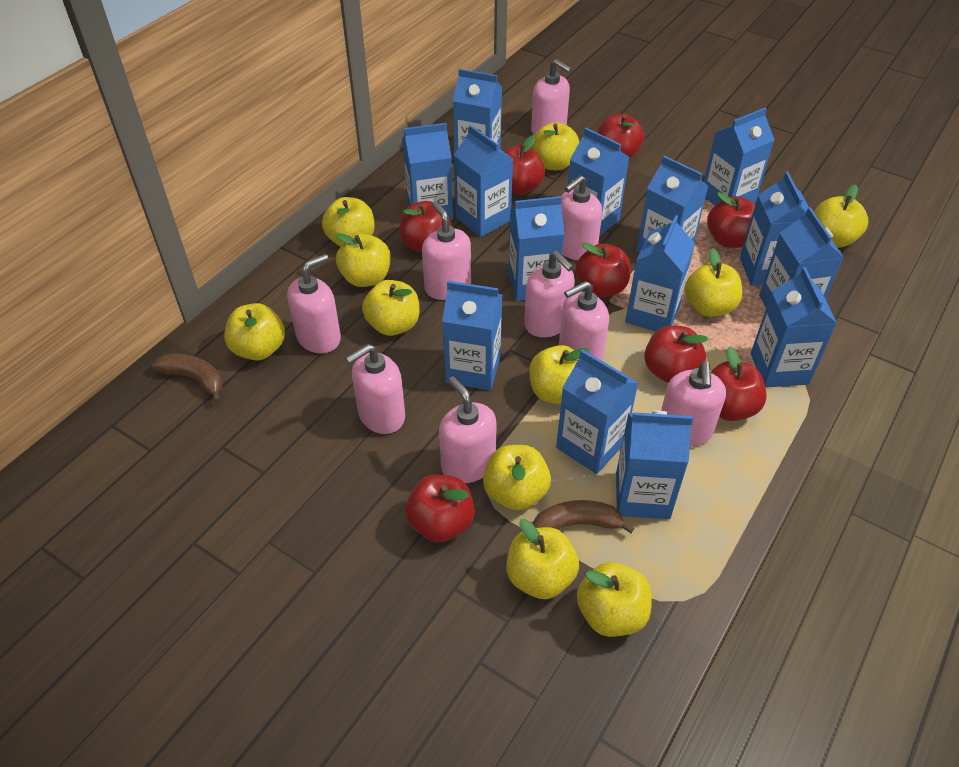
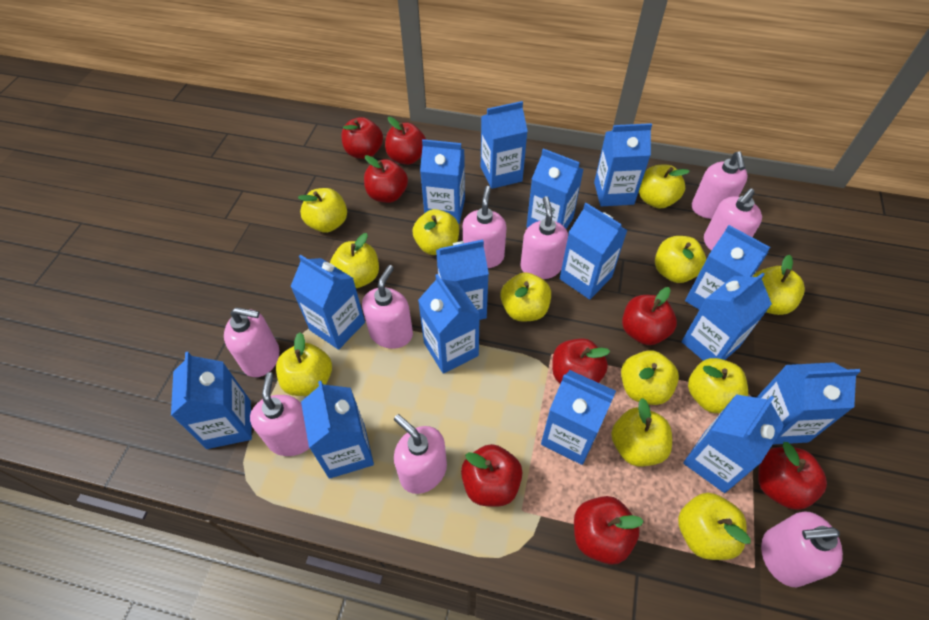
blue carton: 14 -> 15
brown banana: 2 -> 0
yellow apple: 11 -> 12

